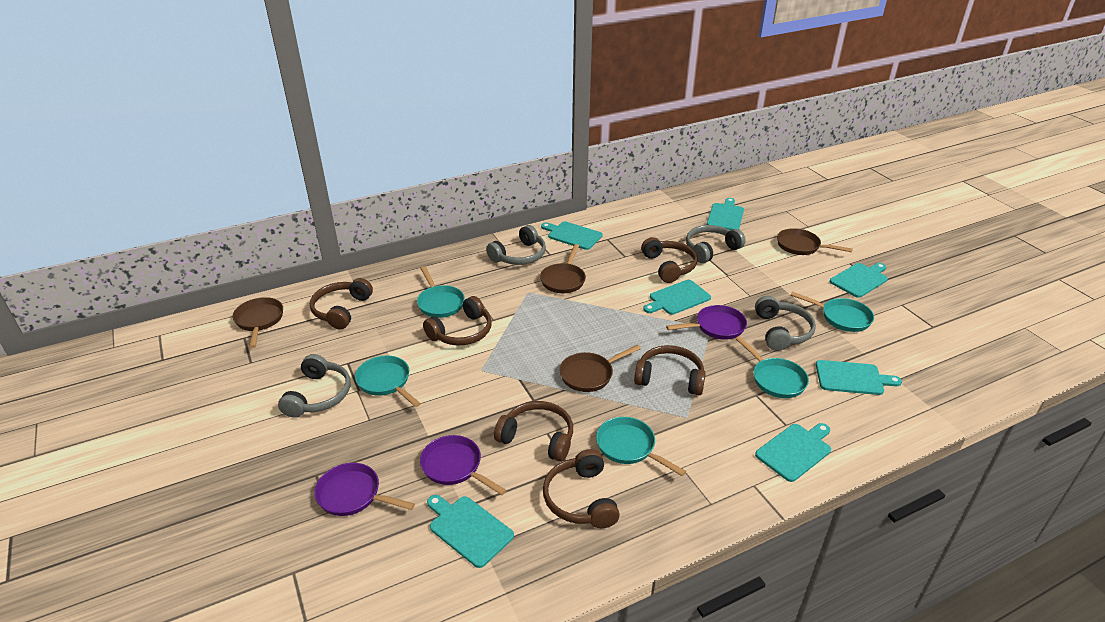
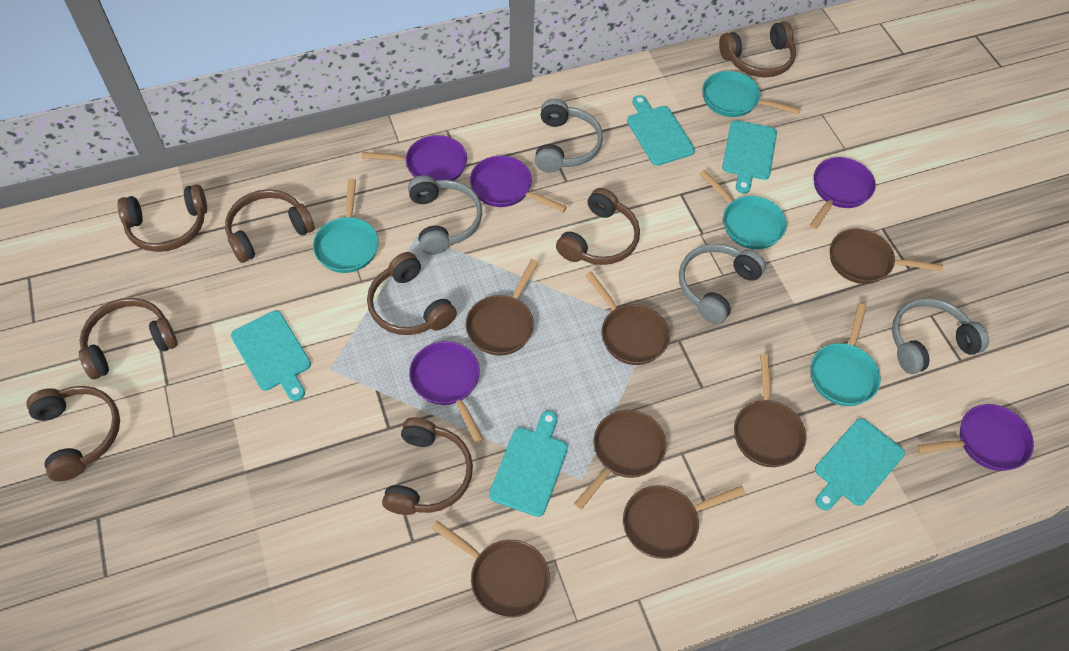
brown headphones: 6 -> 8
brown pan: 4 -> 7
purple pan: 3 -> 5
turquoise cutting board: 7 -> 5
turquoise pan: 5 -> 4

